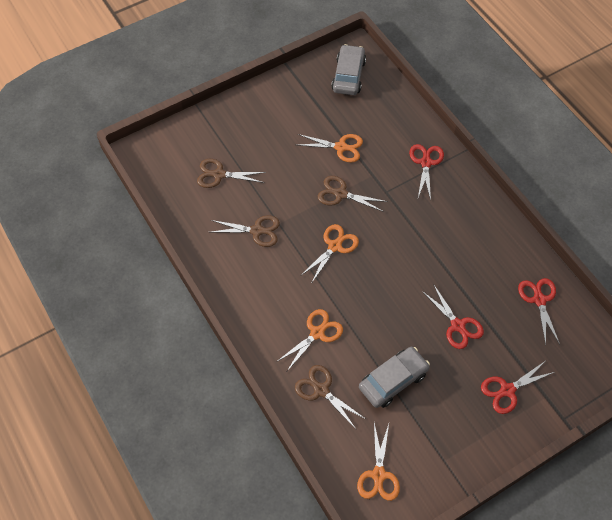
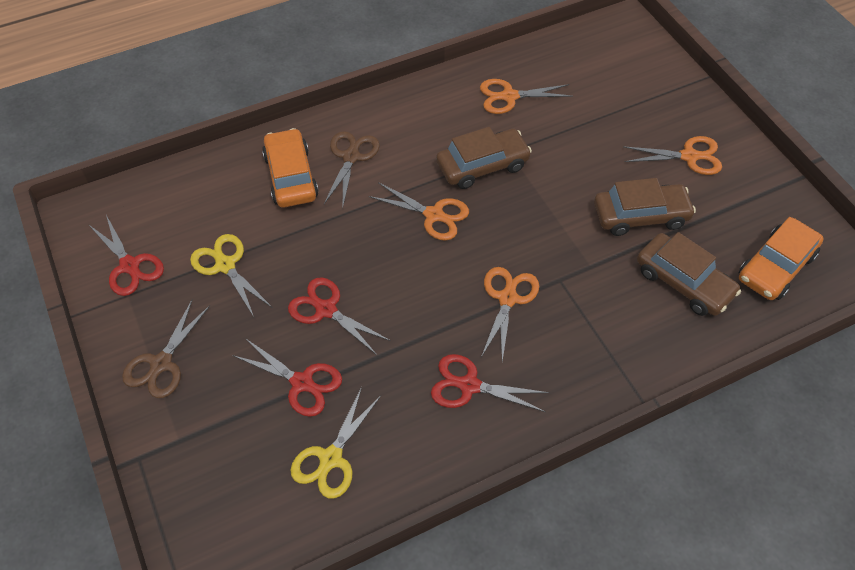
brown car: 0 -> 3
brown scissors: 4 -> 2
grey car: 2 -> 0
orange car: 0 -> 2
yellow scissors: 0 -> 2

